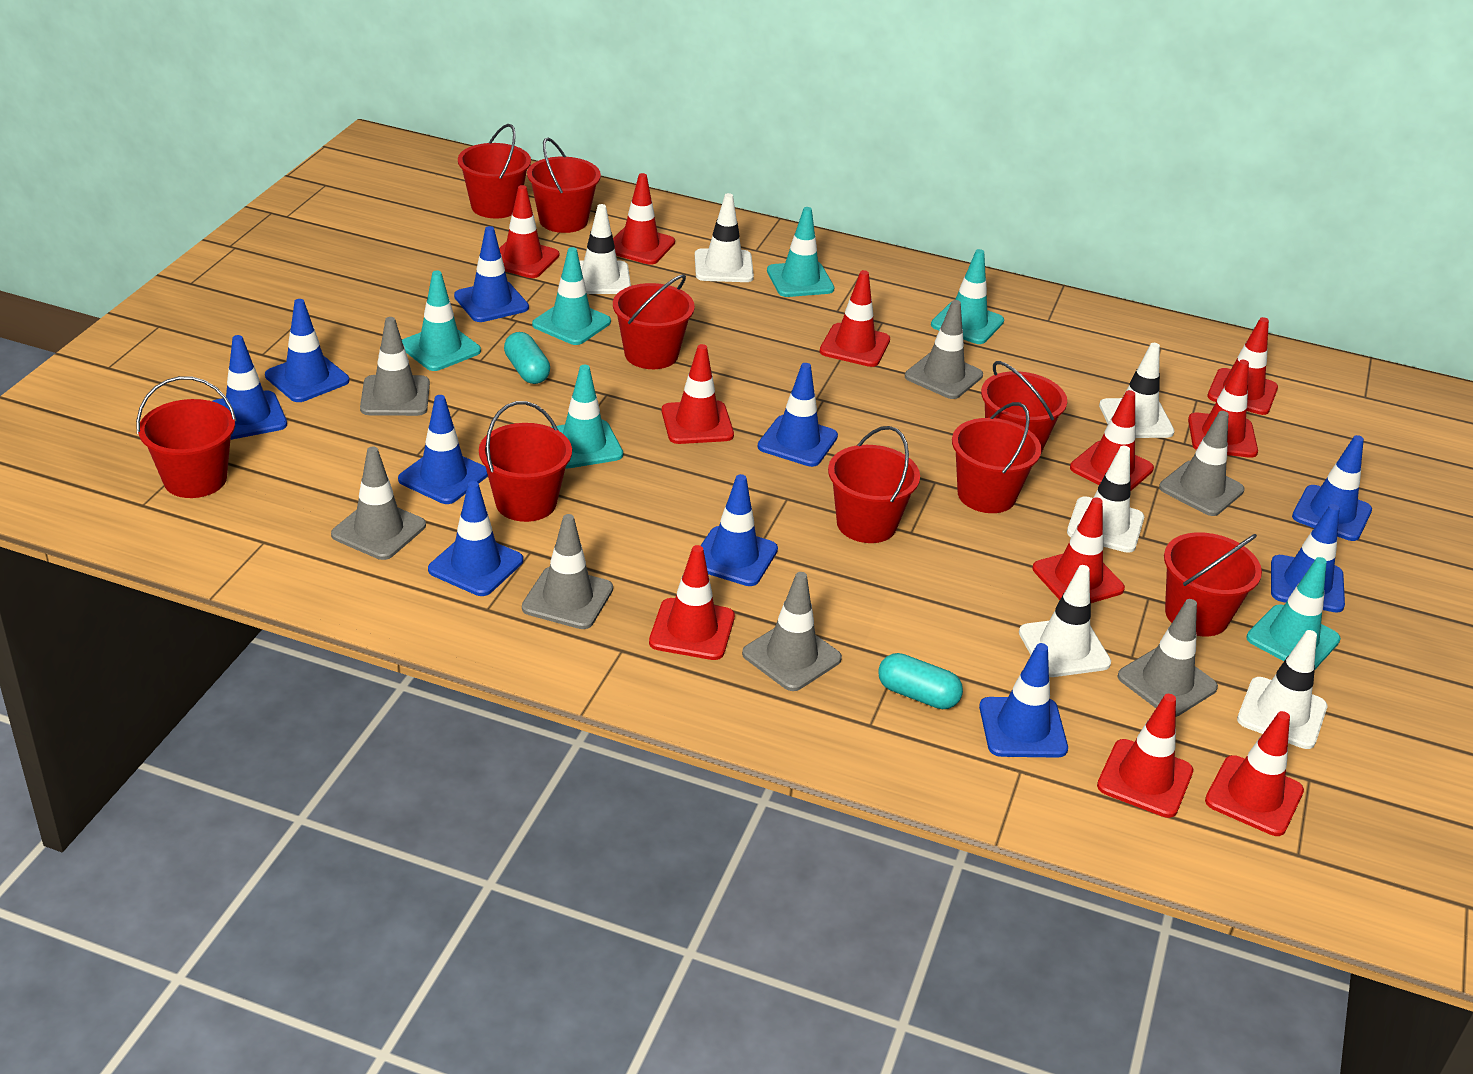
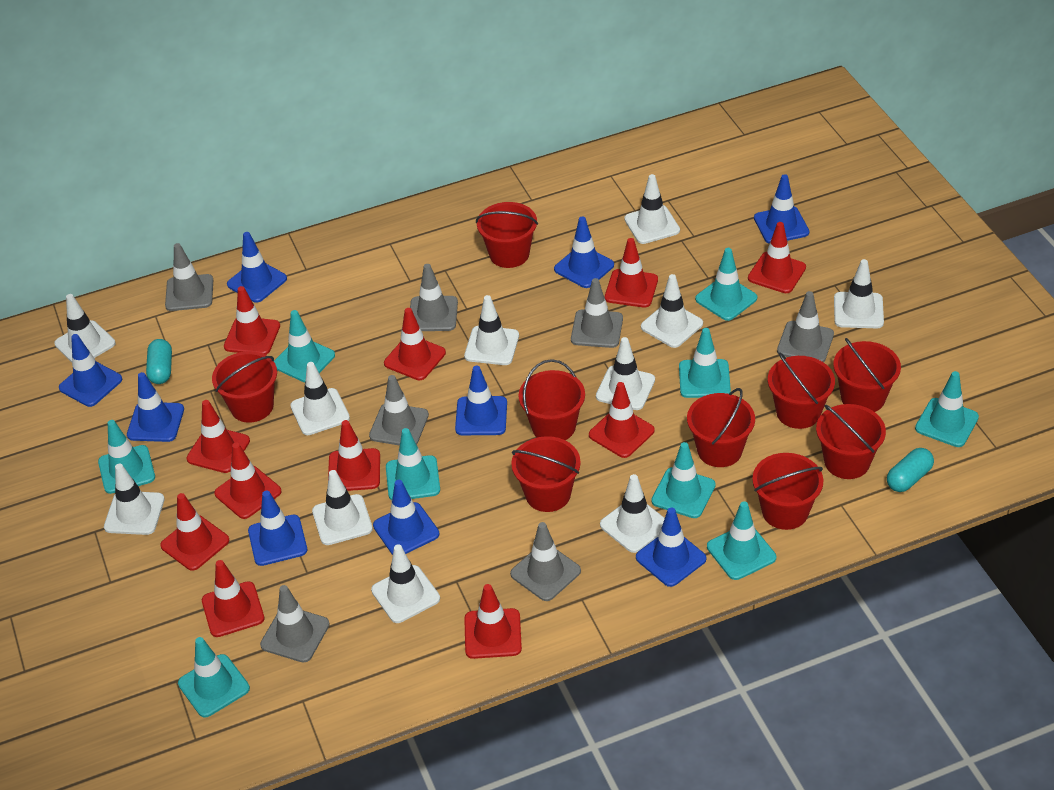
blue traffic cone: 10 -> 9
turquoise traffic cone: 6 -> 9
white traffic cone: 6 -> 11

